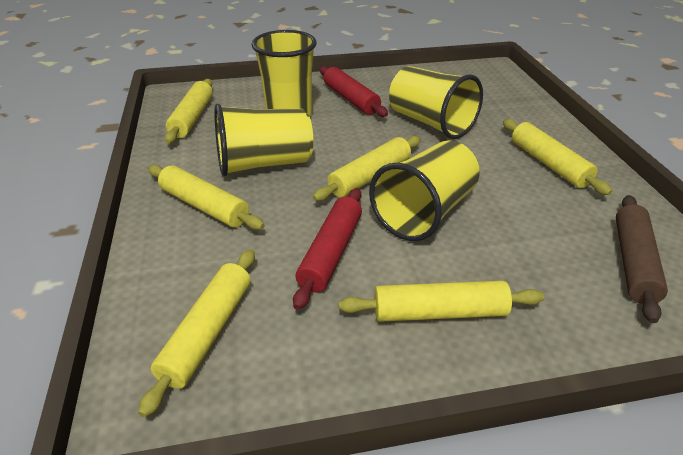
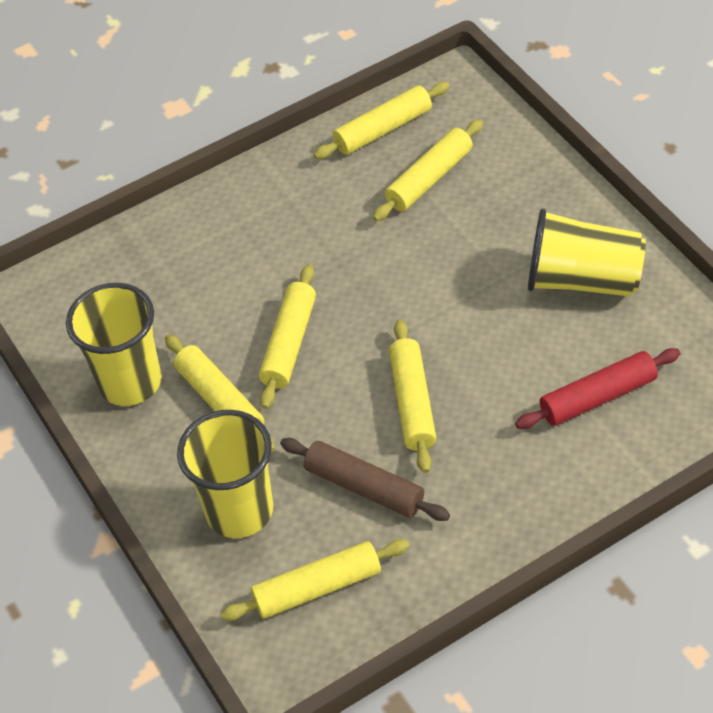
red rolling pin: 2 -> 1
yellow cup: 4 -> 3

